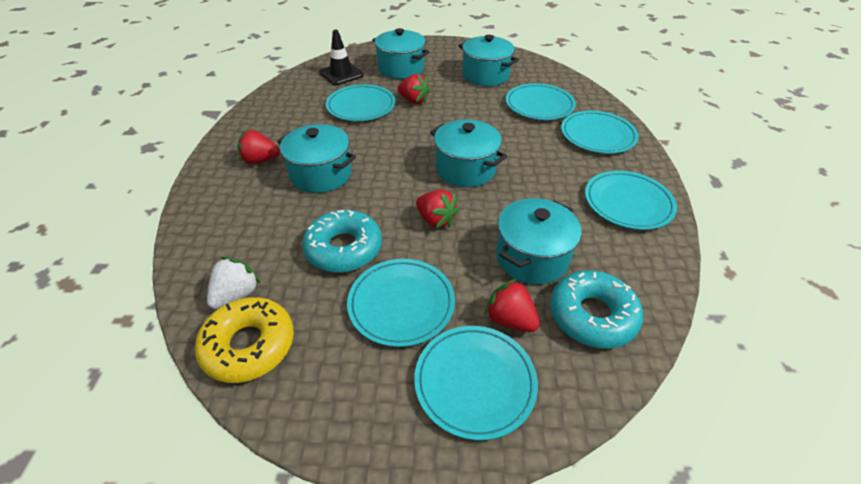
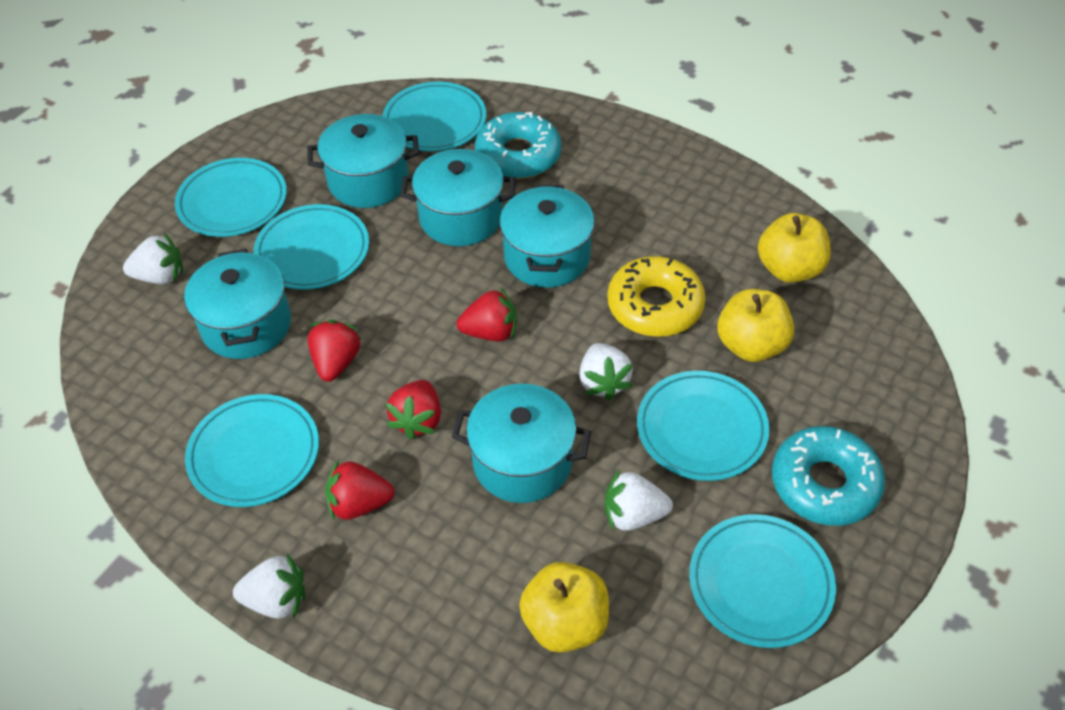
black traffic cone: 1 -> 0
white strawberry: 1 -> 4
yellow apple: 0 -> 3

